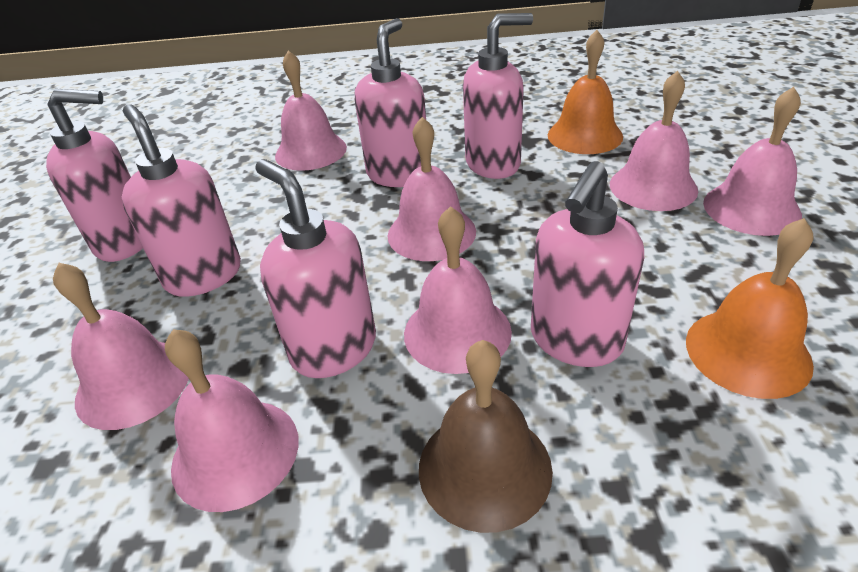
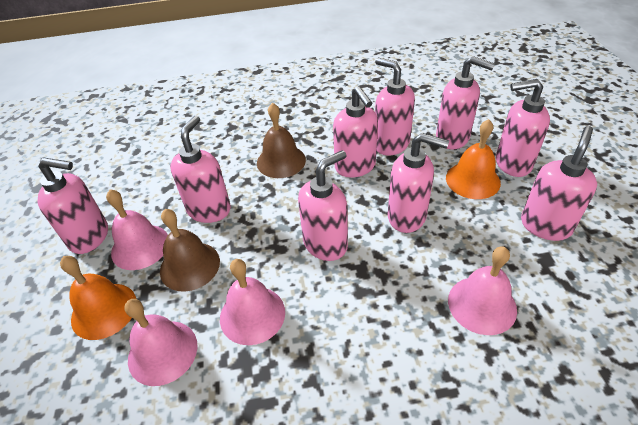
brown bell: 1 -> 2
pink bell: 7 -> 4
pink soap dispenser: 6 -> 9

